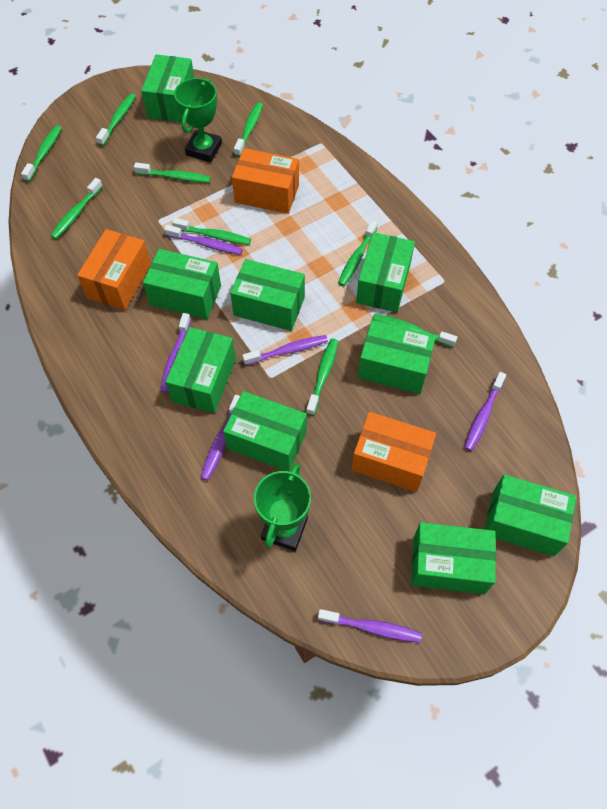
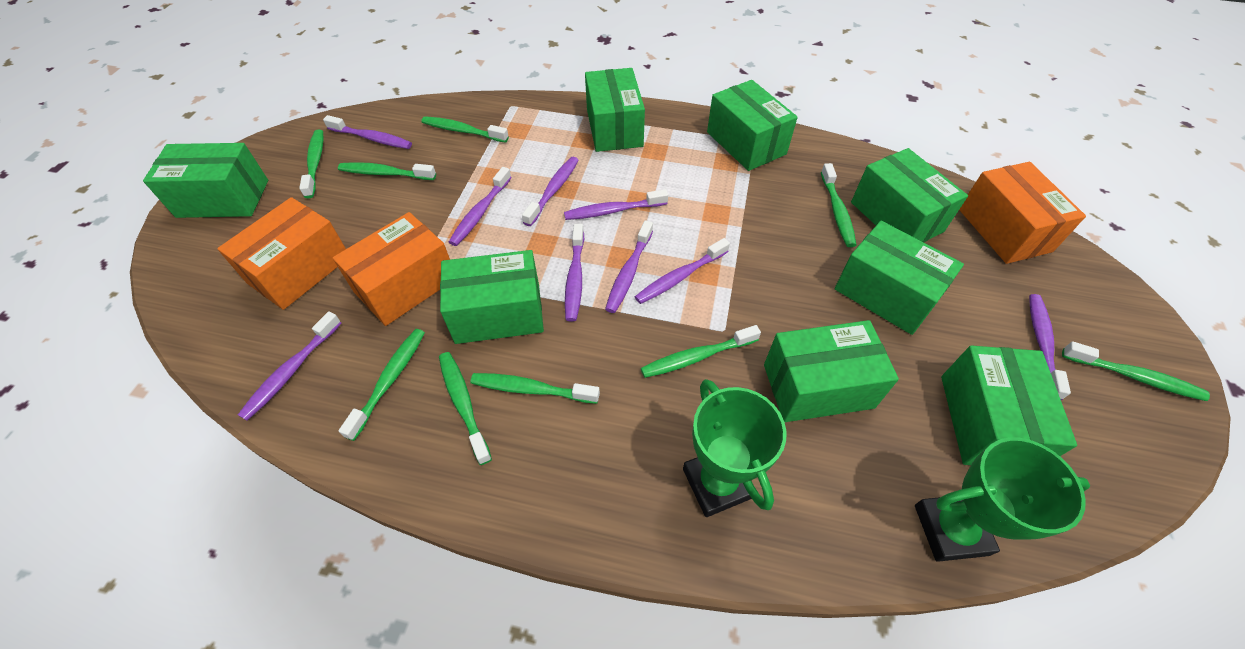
green box: 9 -> 8
purple toothbrush: 6 -> 9

